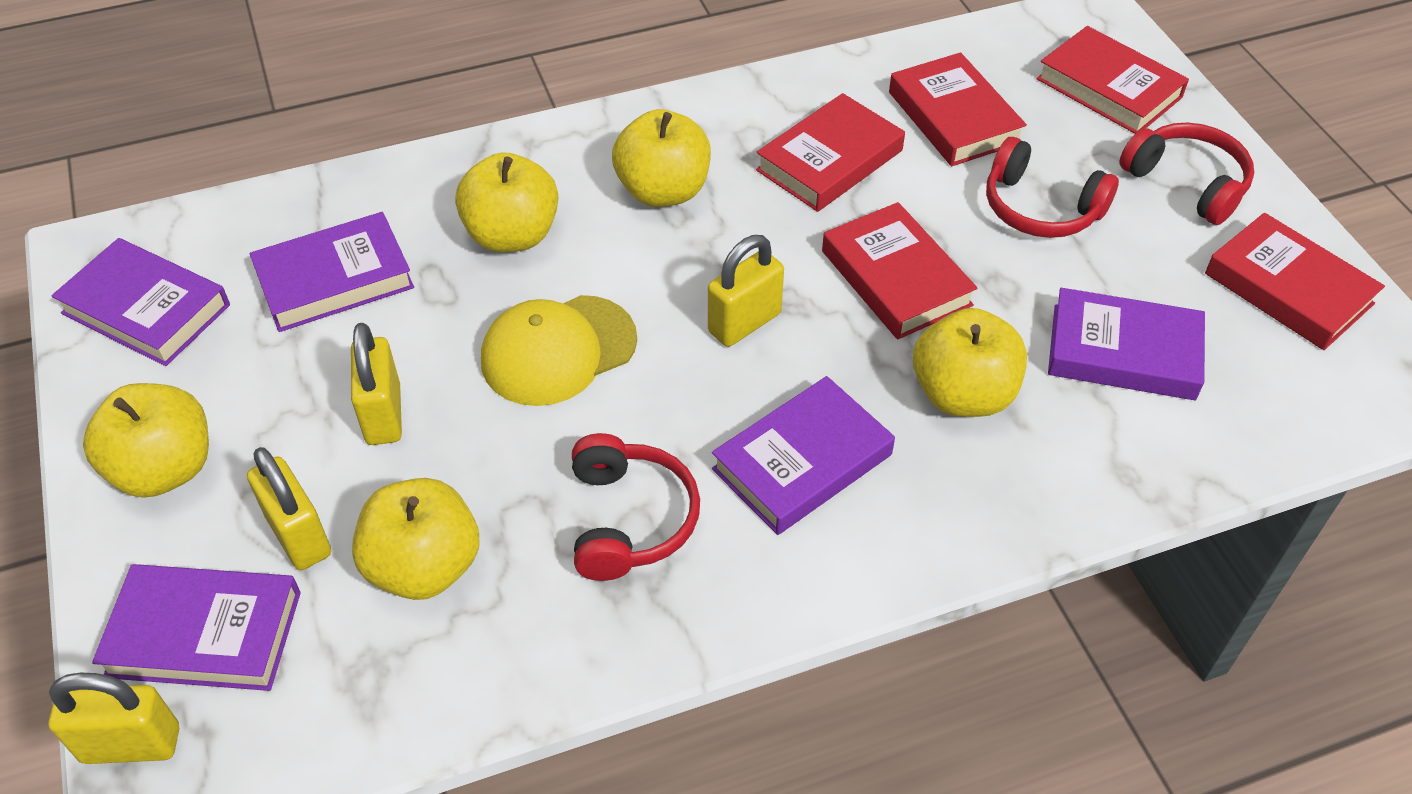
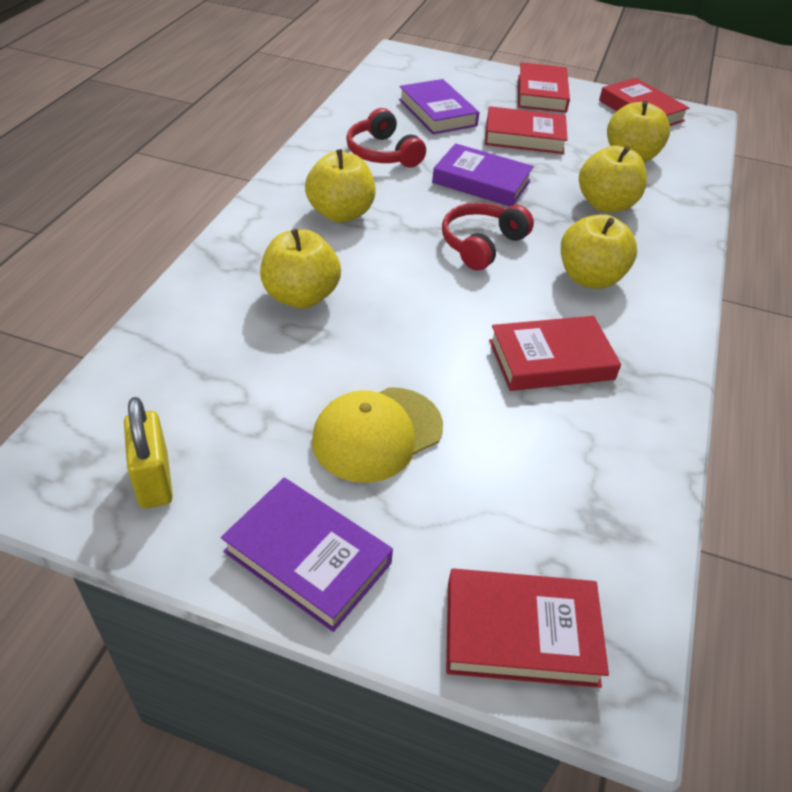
purple book: 5 -> 3
red headphones: 3 -> 2
yellow padlock: 4 -> 1

